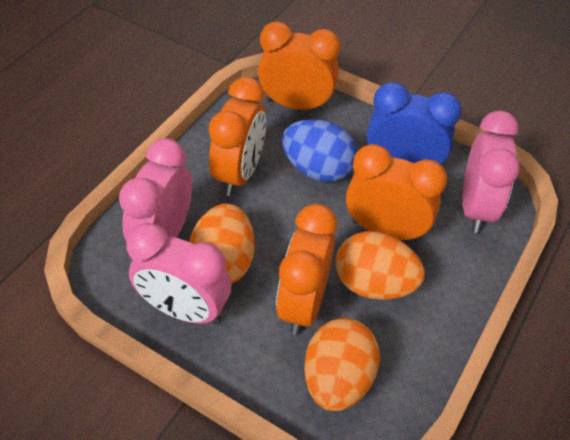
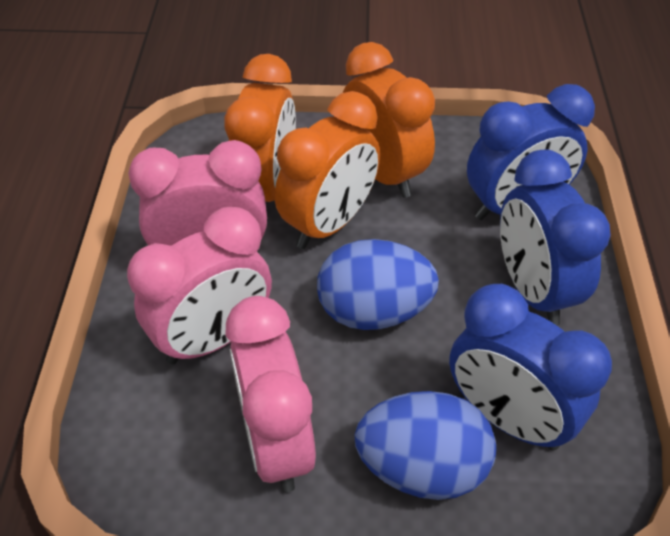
blue clock: 1 -> 3
blue egg: 1 -> 2
orange clock: 4 -> 3
orange egg: 3 -> 0

